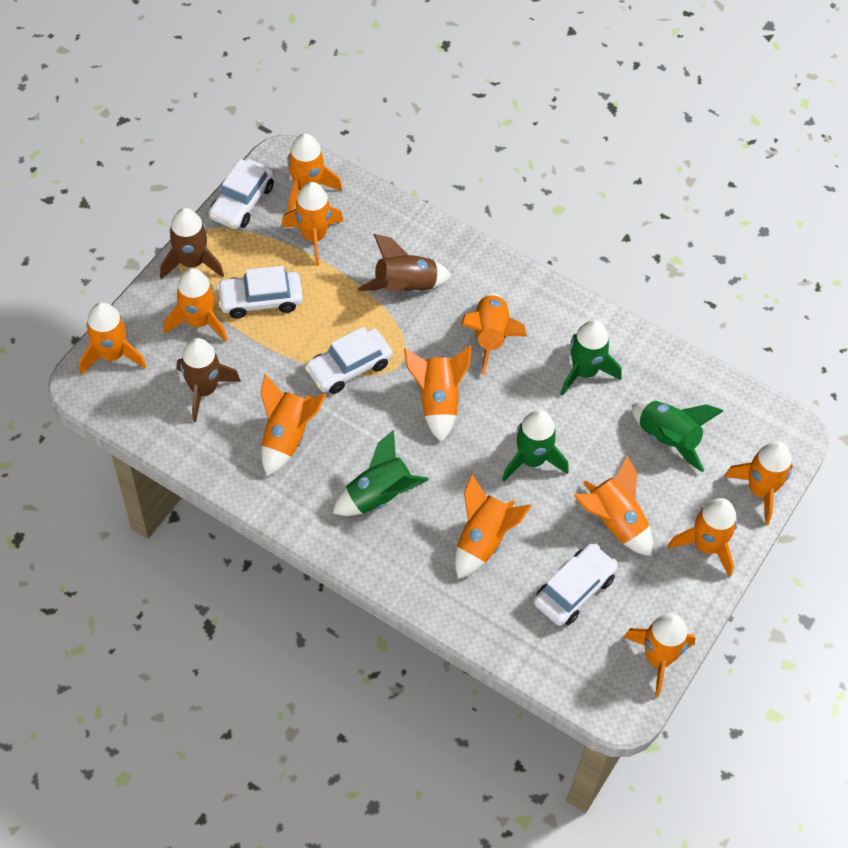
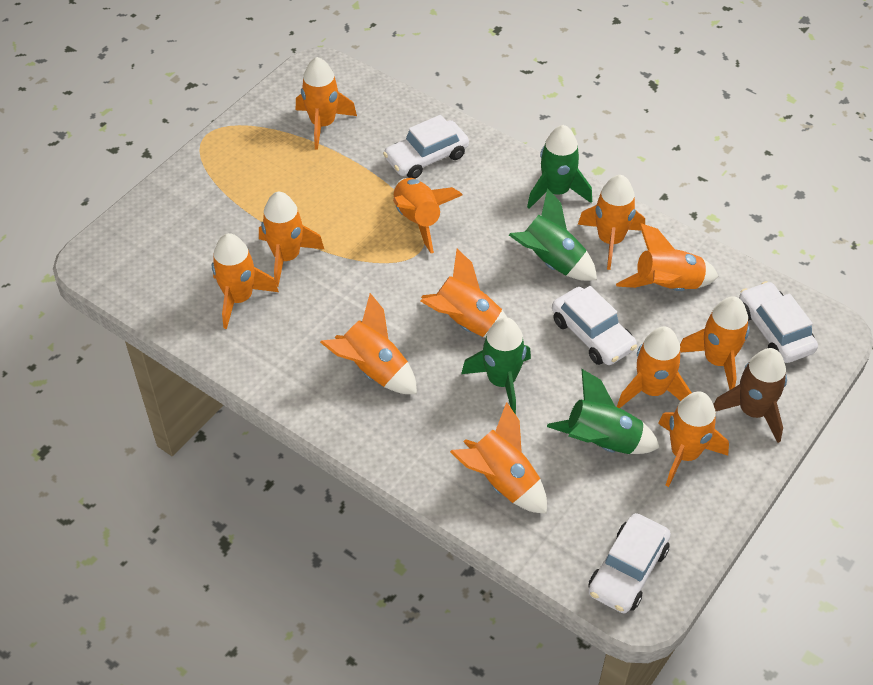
brown rocket: 3 -> 1

